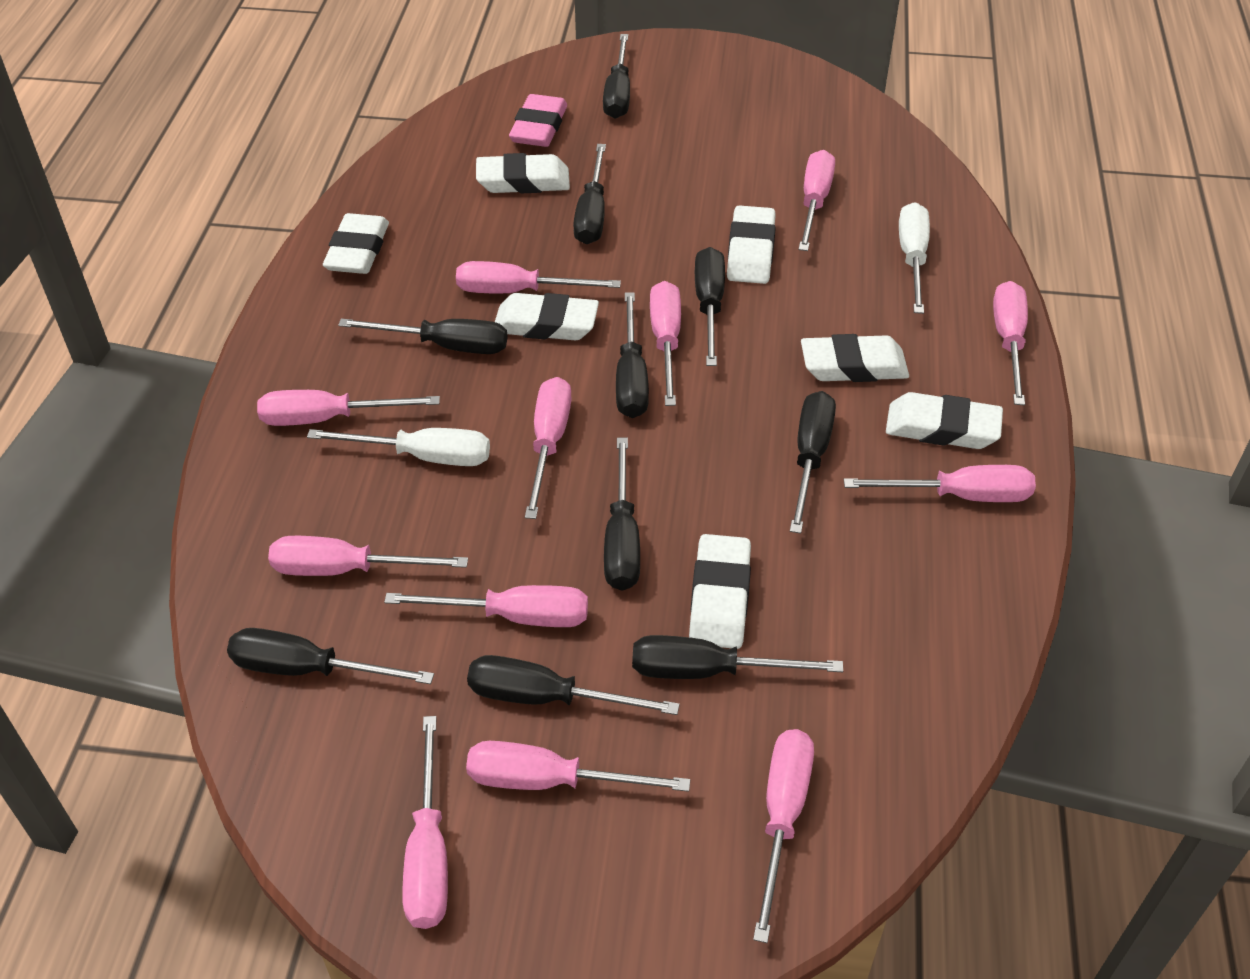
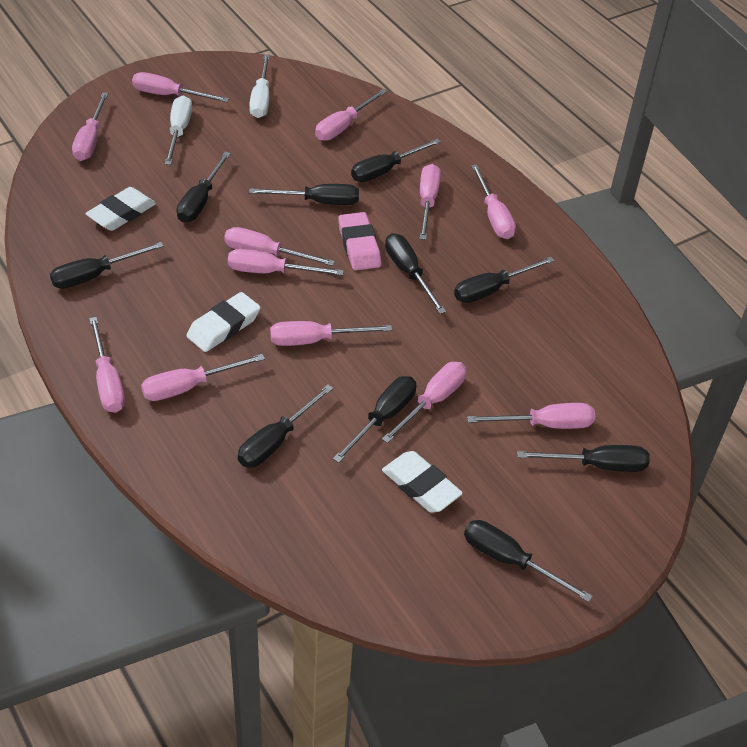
white eraser: 7 -> 3

